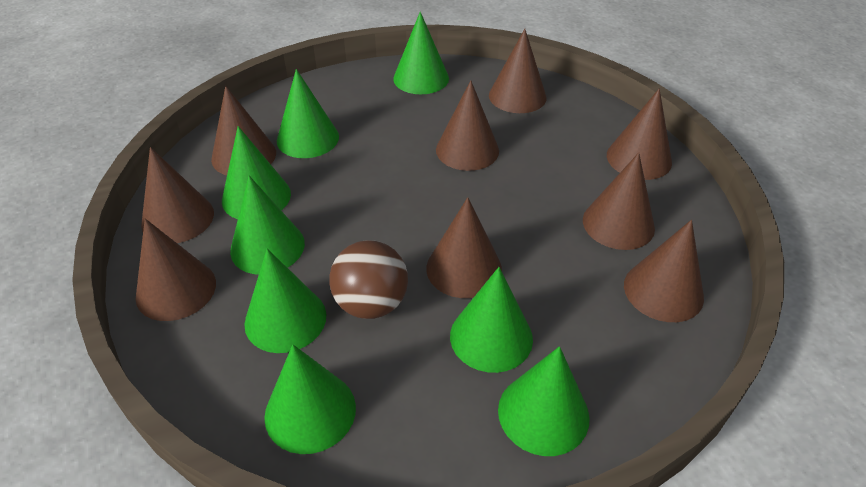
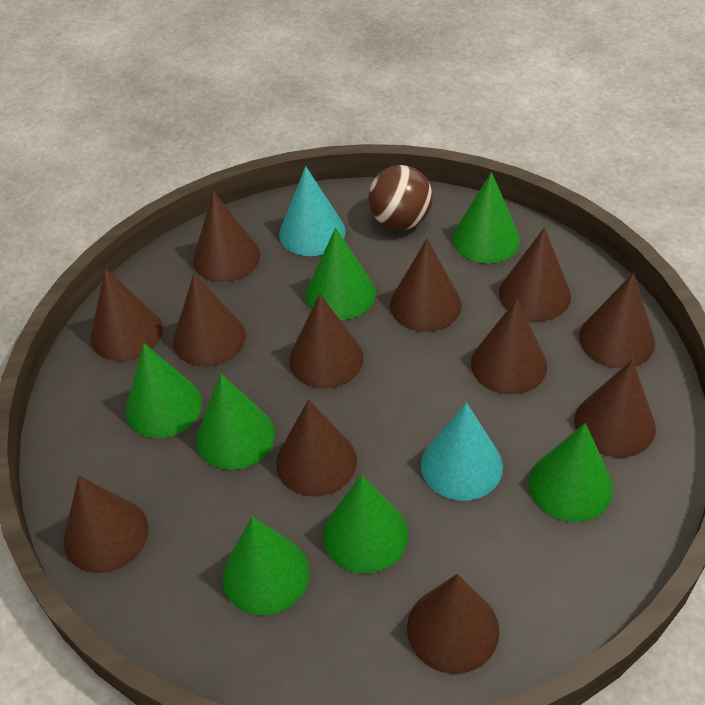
brown cone: 9 -> 12
green cone: 8 -> 7
turquoise cone: 0 -> 2

